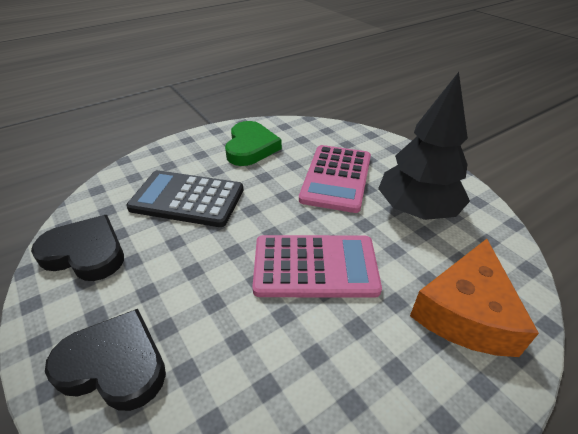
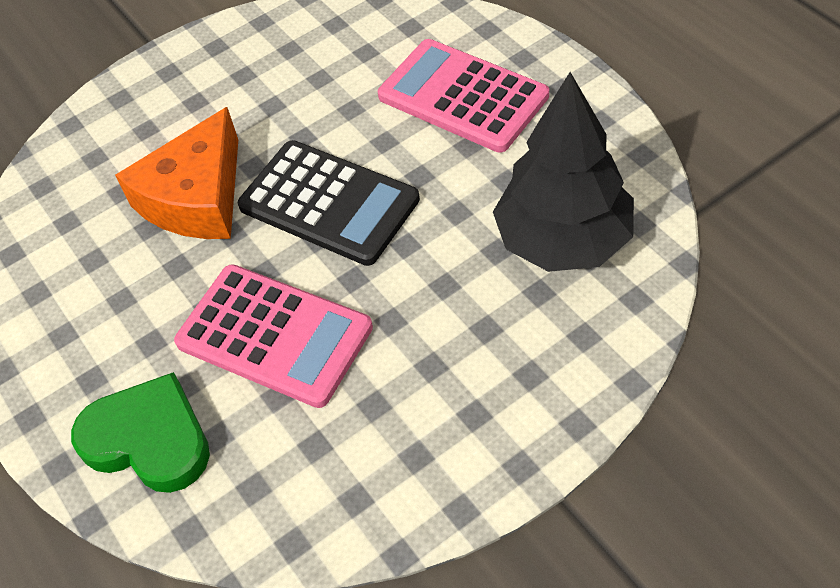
black heart: 2 -> 0

